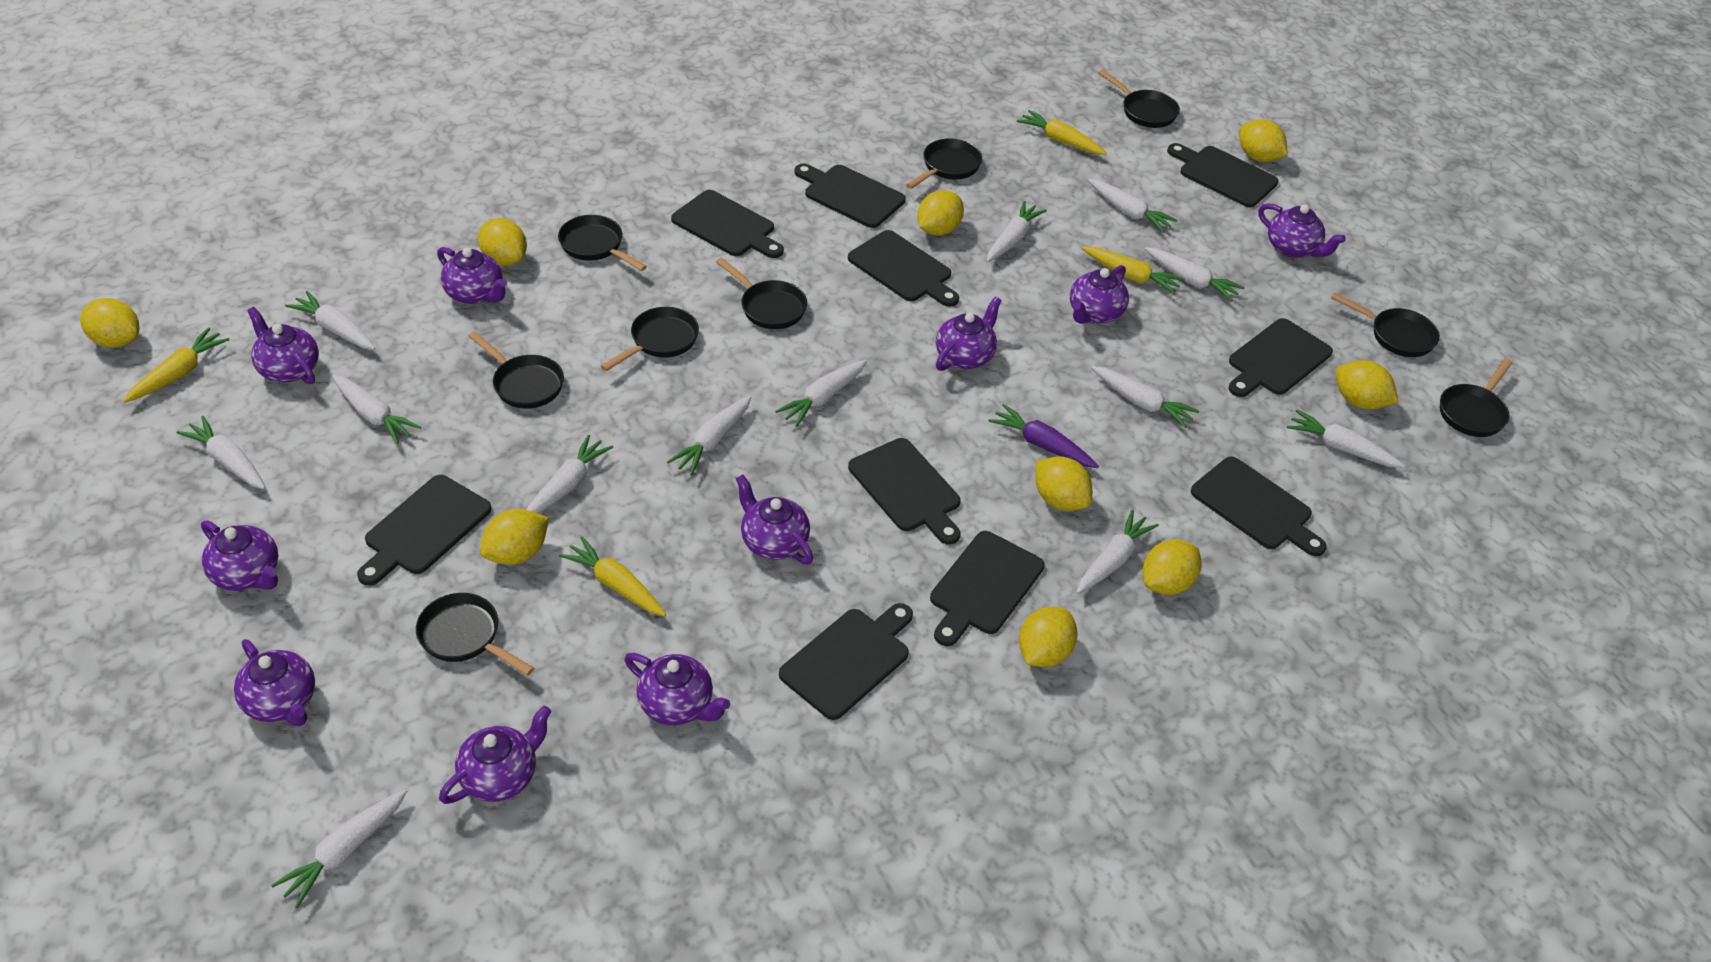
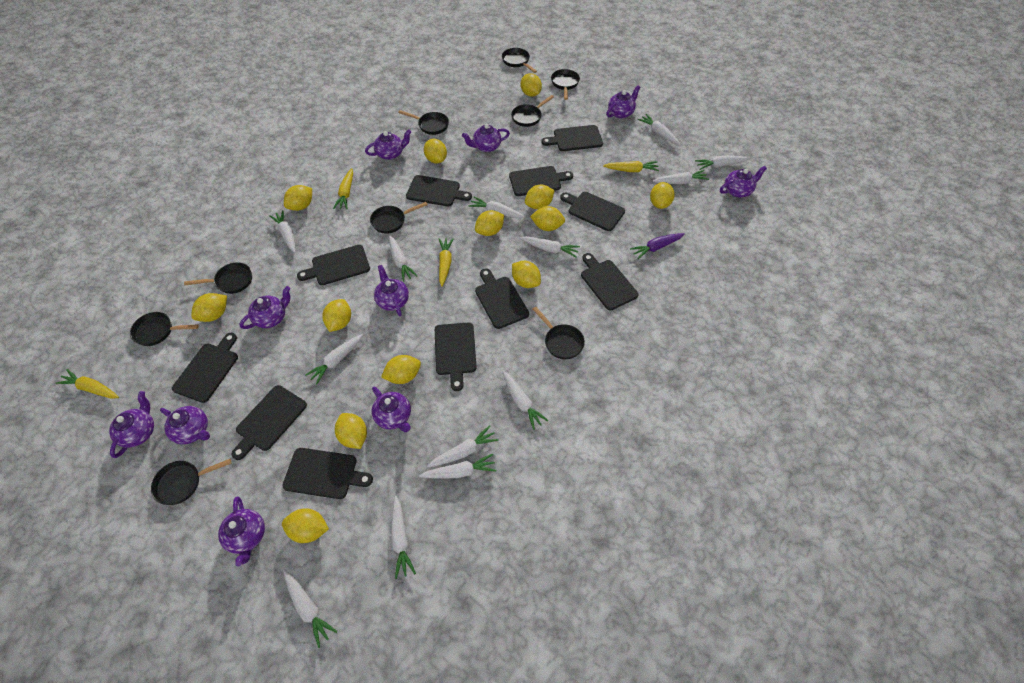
black cutting board: 10 -> 11
yellow lemon: 9 -> 13

